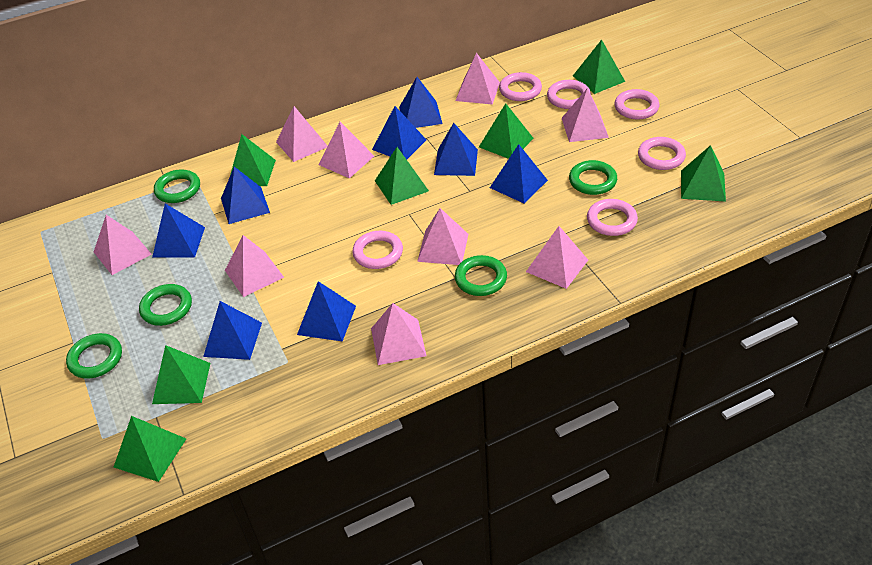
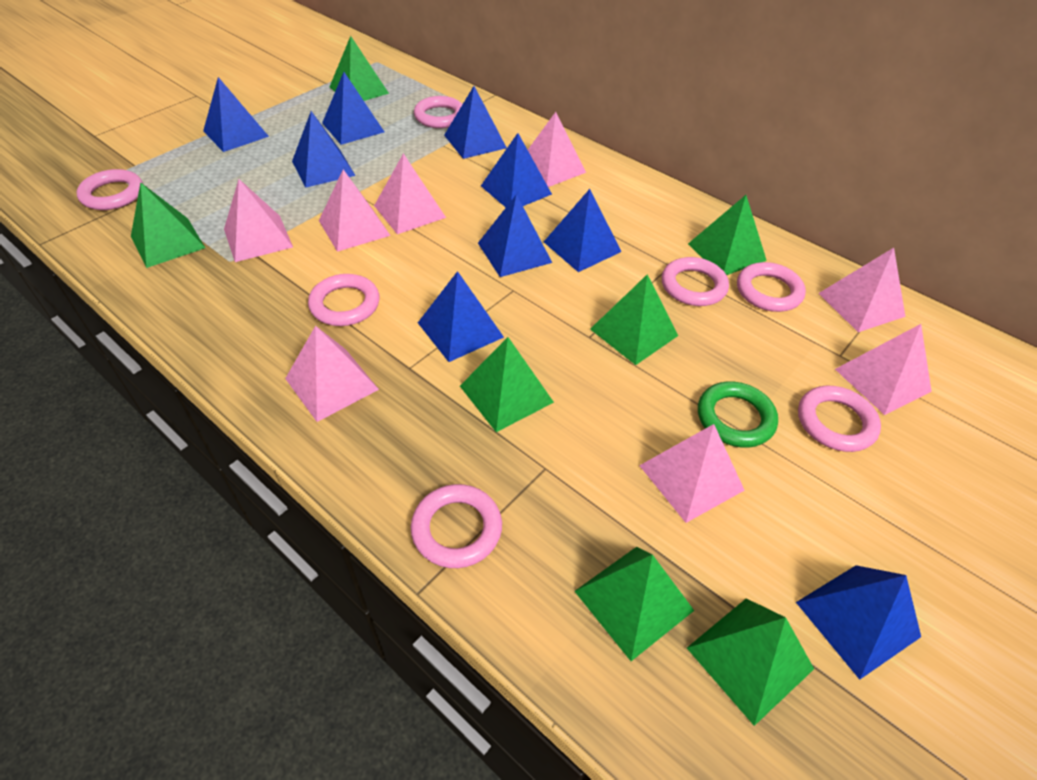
blue pyramid: 8 -> 9
green ring: 5 -> 1
pink pyramid: 9 -> 8
pink ring: 6 -> 7

